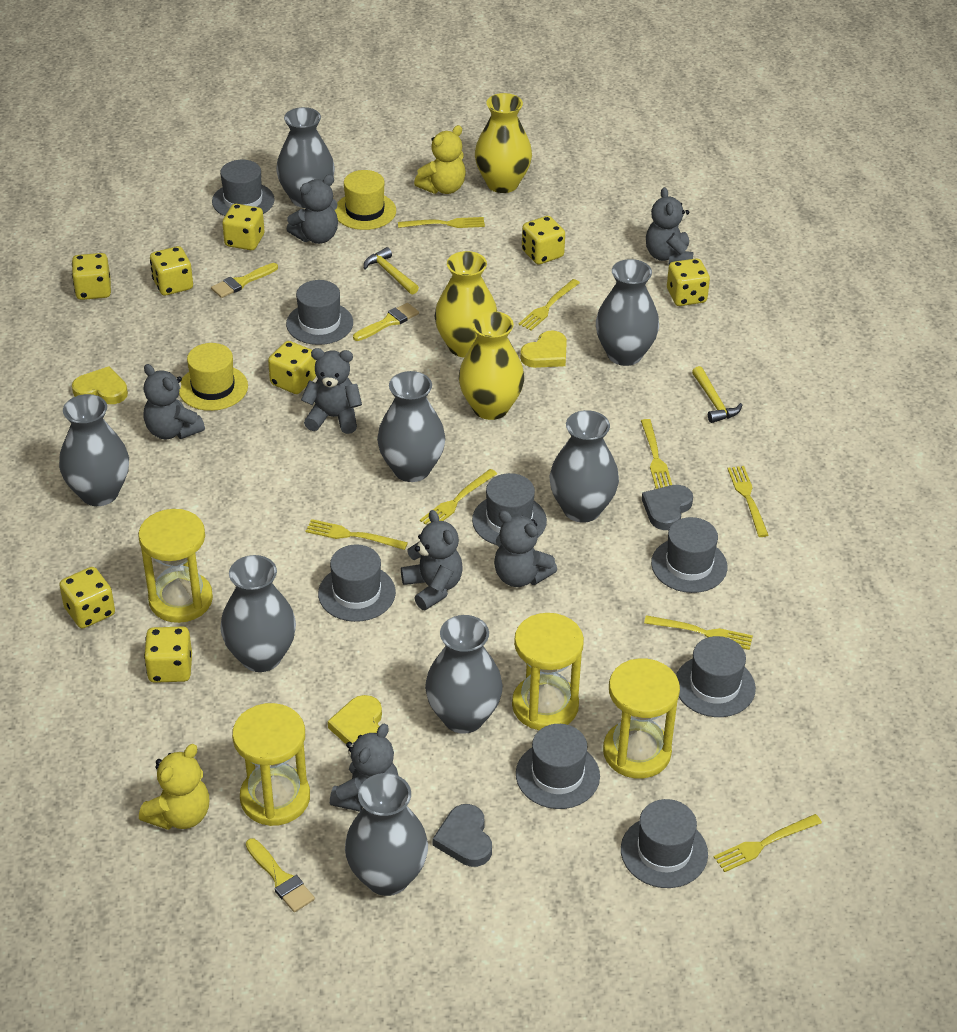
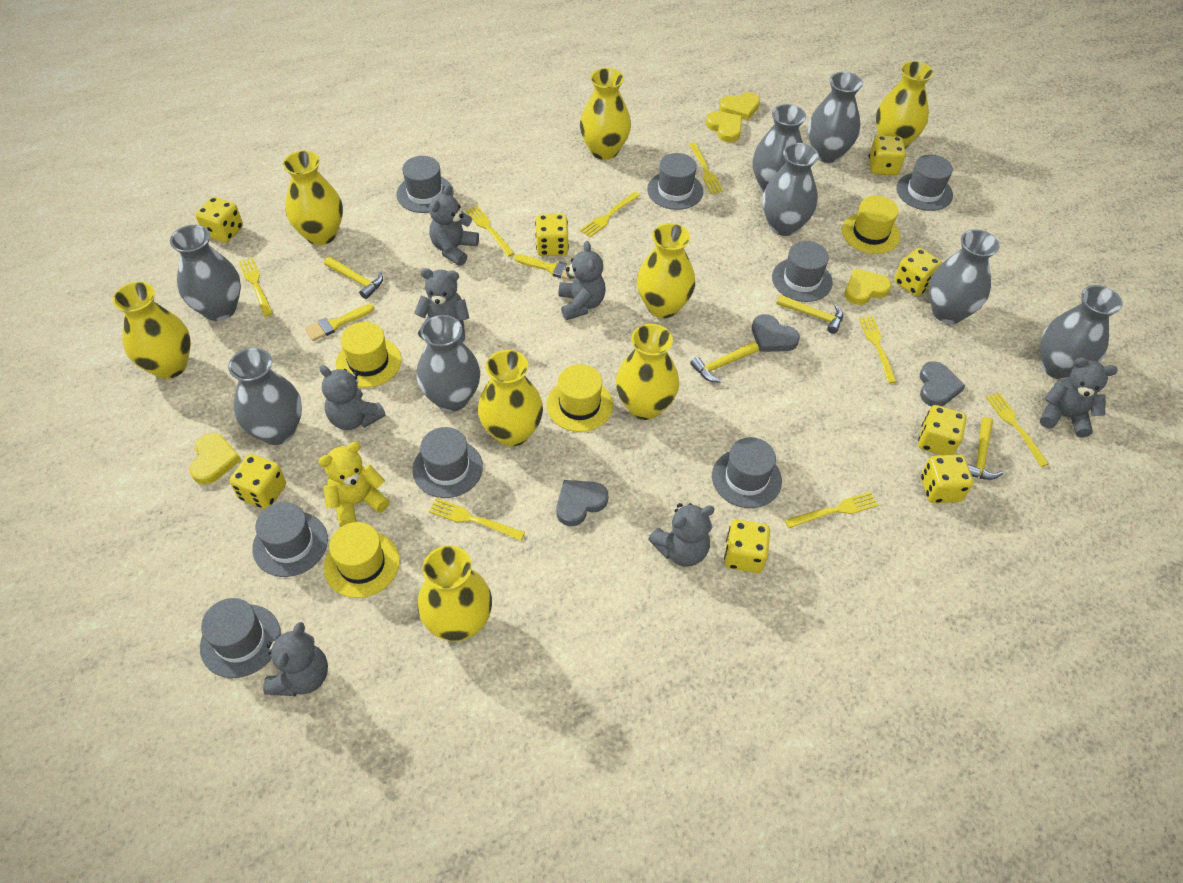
grey heart: 2 -> 3
yellow brush: 3 -> 2
yellow hammer: 2 -> 4
yellow hat: 2 -> 4
yellow heart: 3 -> 4
yellow hourglass: 4 -> 0
yellow teddy bear: 2 -> 1
yellow vase: 3 -> 8

